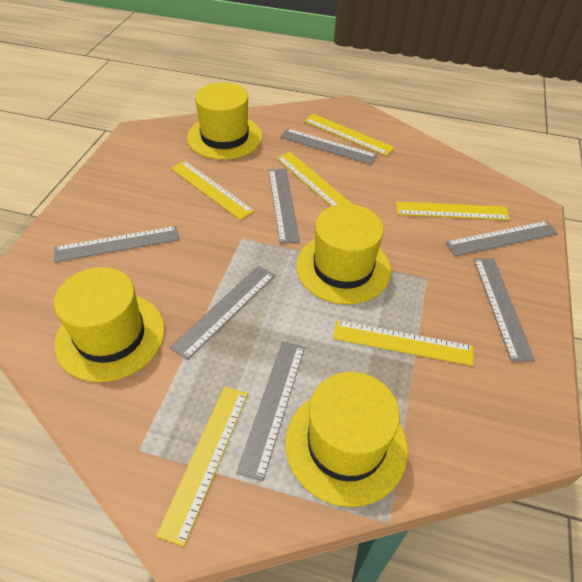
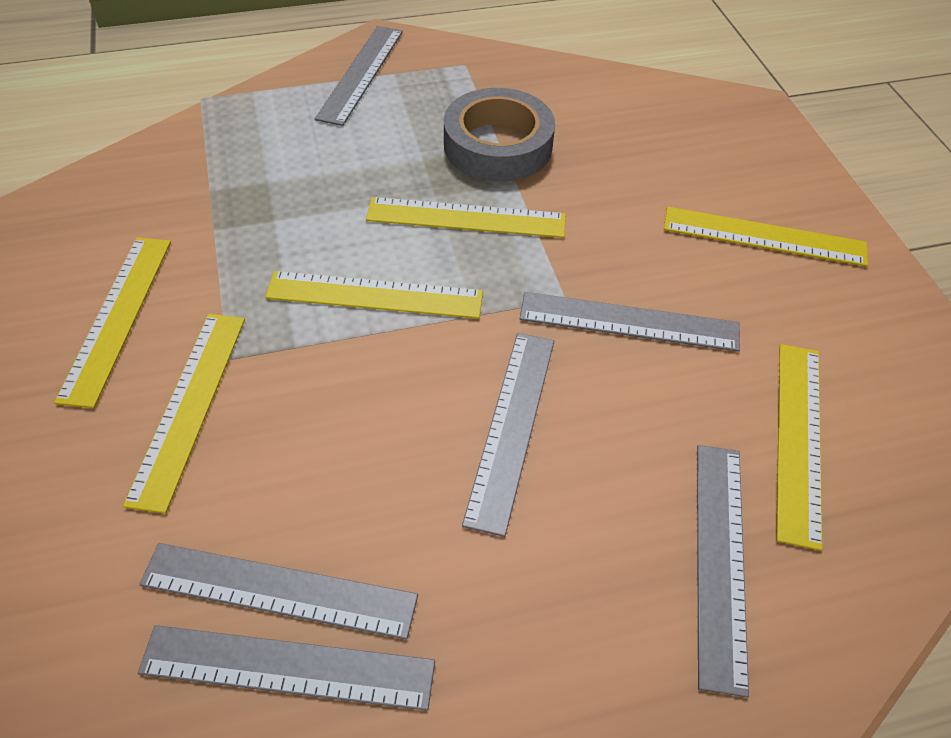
grey ruler: 7 -> 6
grey tape: 0 -> 1
yellow hat: 4 -> 0

